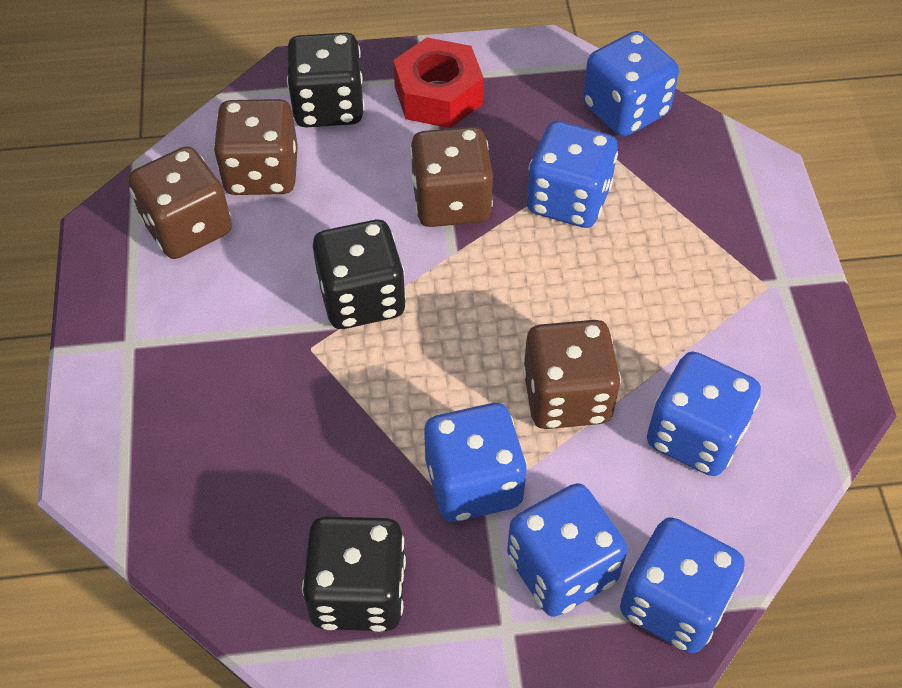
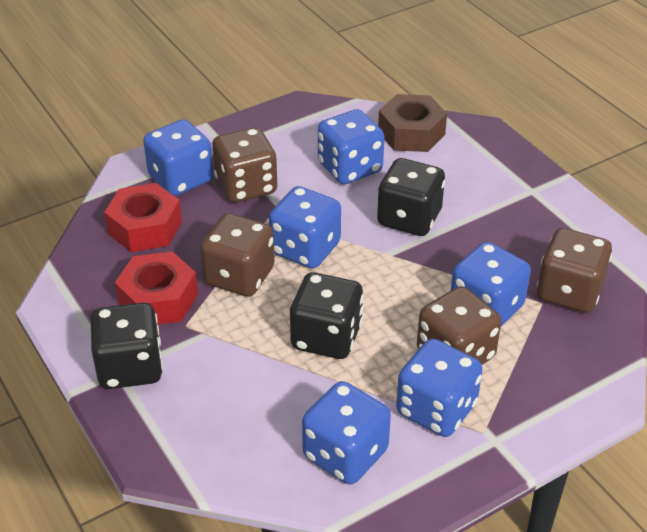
brown nut: 0 -> 1
red nut: 1 -> 2

